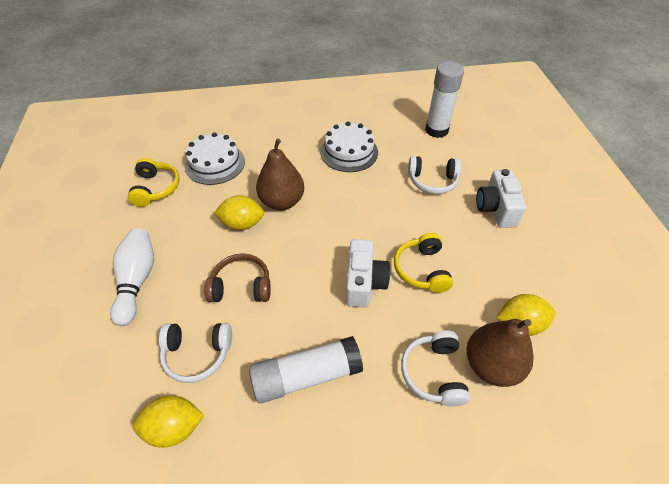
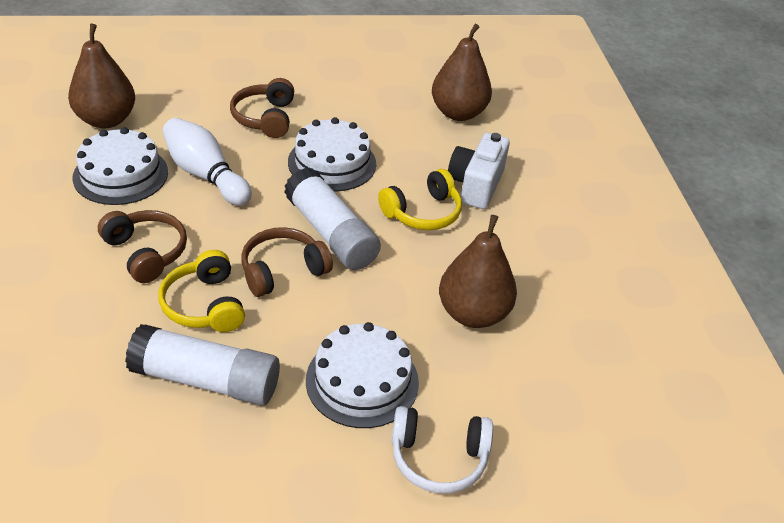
brown headphones: 1 -> 3
brown pear: 2 -> 3
white cake: 2 -> 3
white camera: 2 -> 1
white headphones: 3 -> 1
yellow lemon: 3 -> 0

